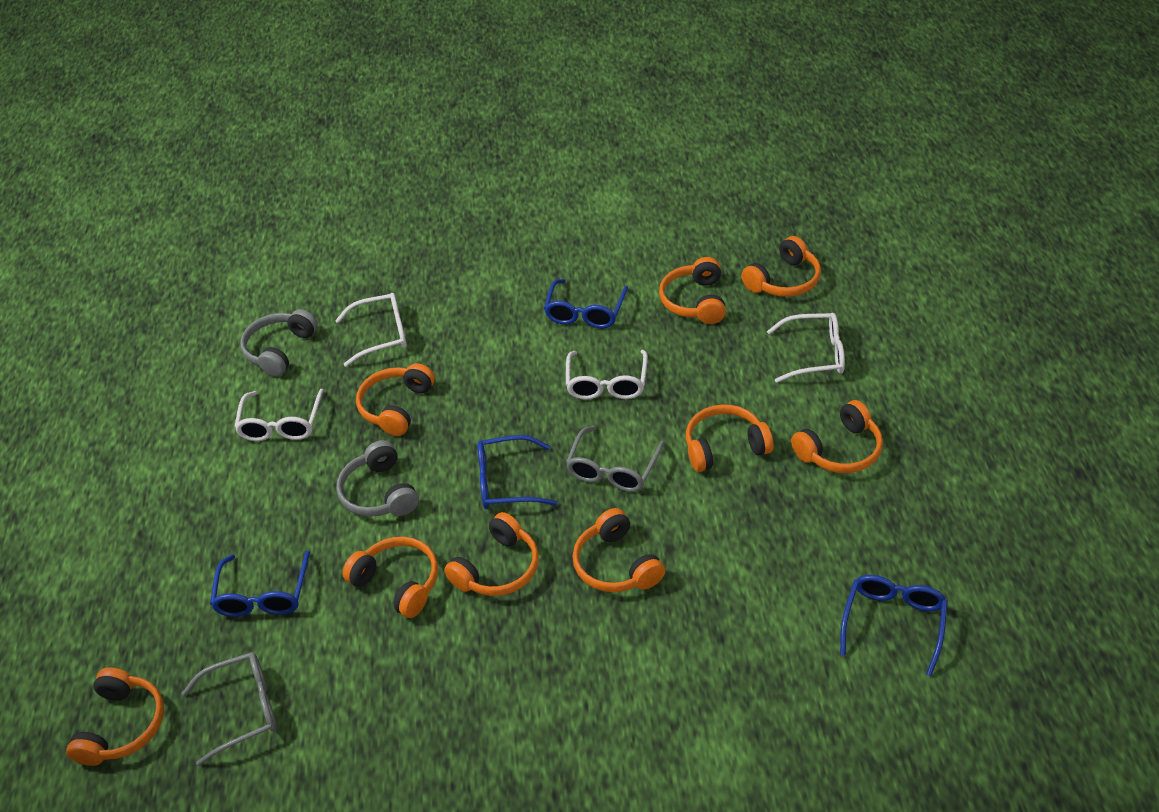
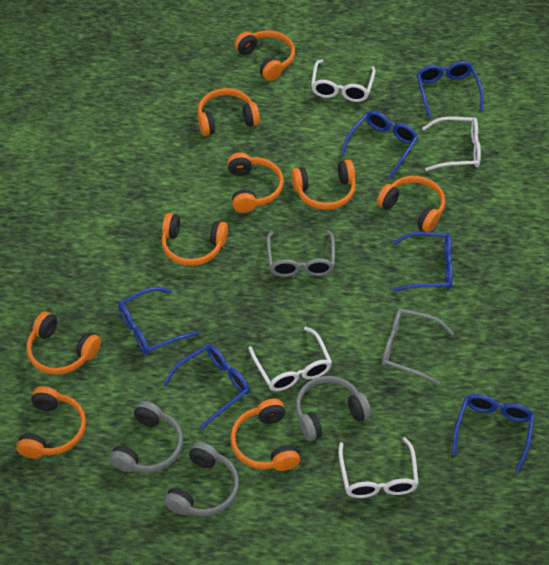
blue glasses: 4 -> 6
grey headphones: 2 -> 3

